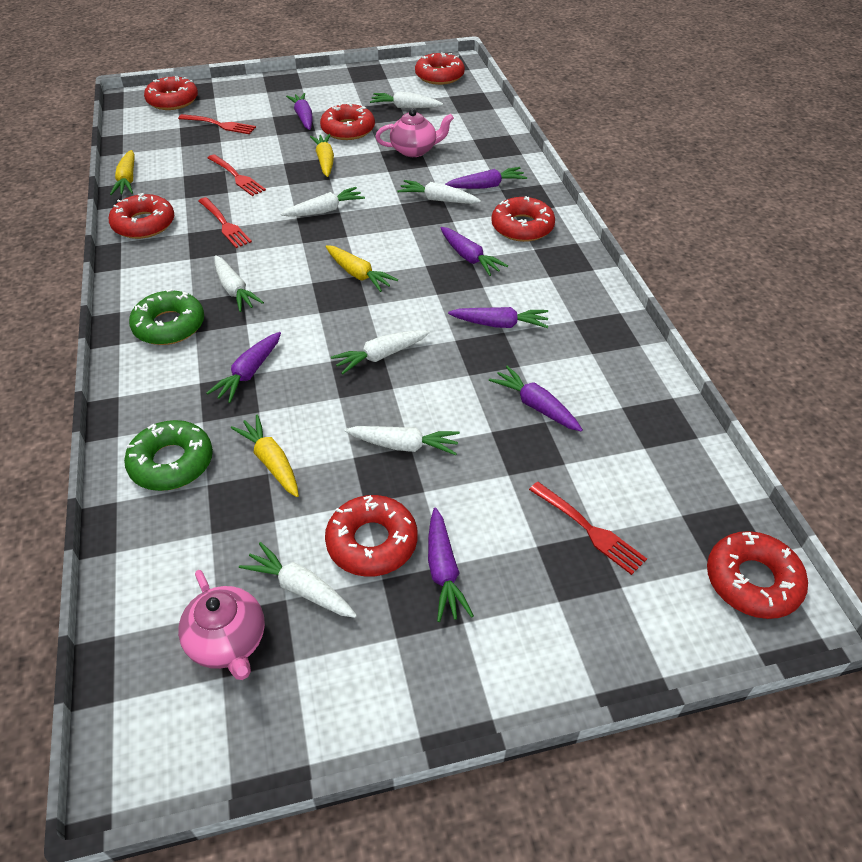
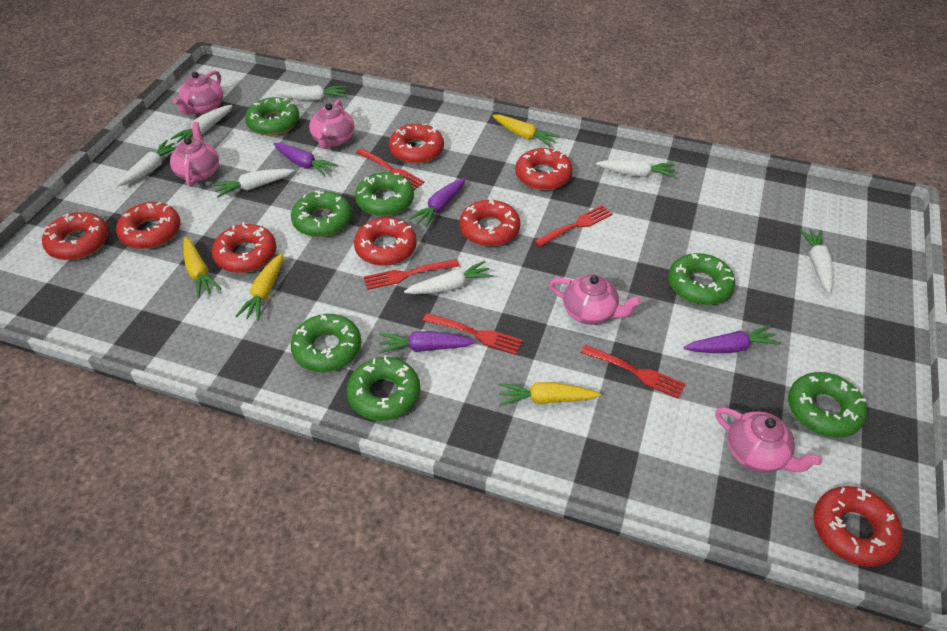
green donut: 2 -> 7
pink teapot: 2 -> 5
purple carrot: 7 -> 4
red donut: 7 -> 8
red fork: 4 -> 5

